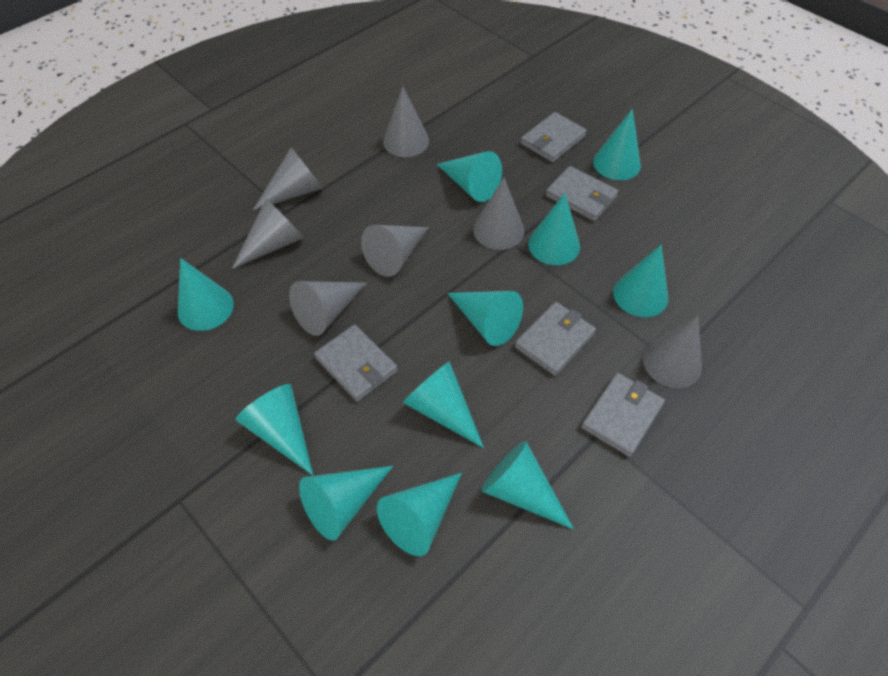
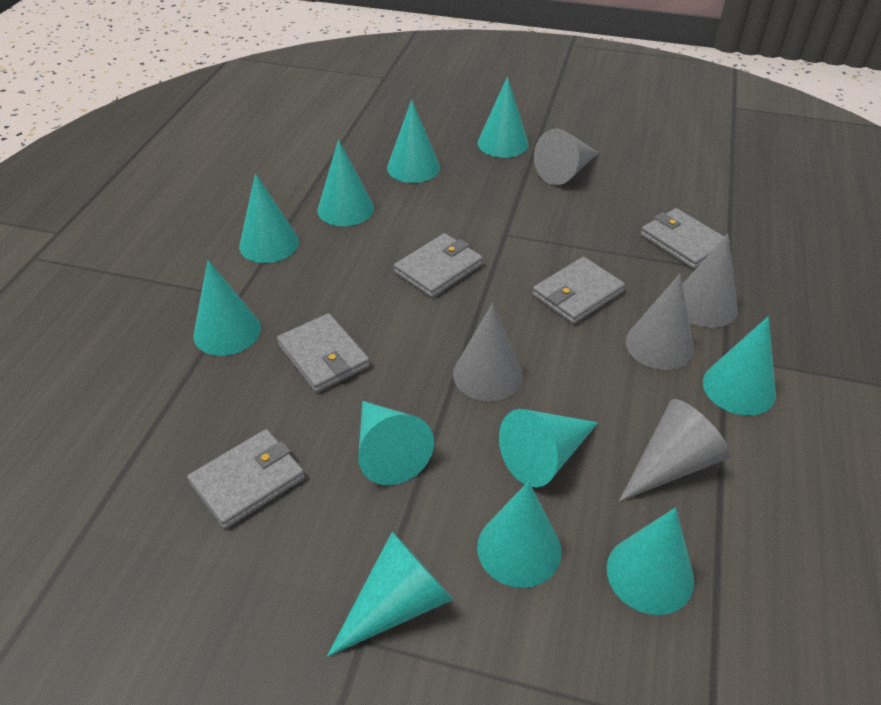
grey cone: 7 -> 5

